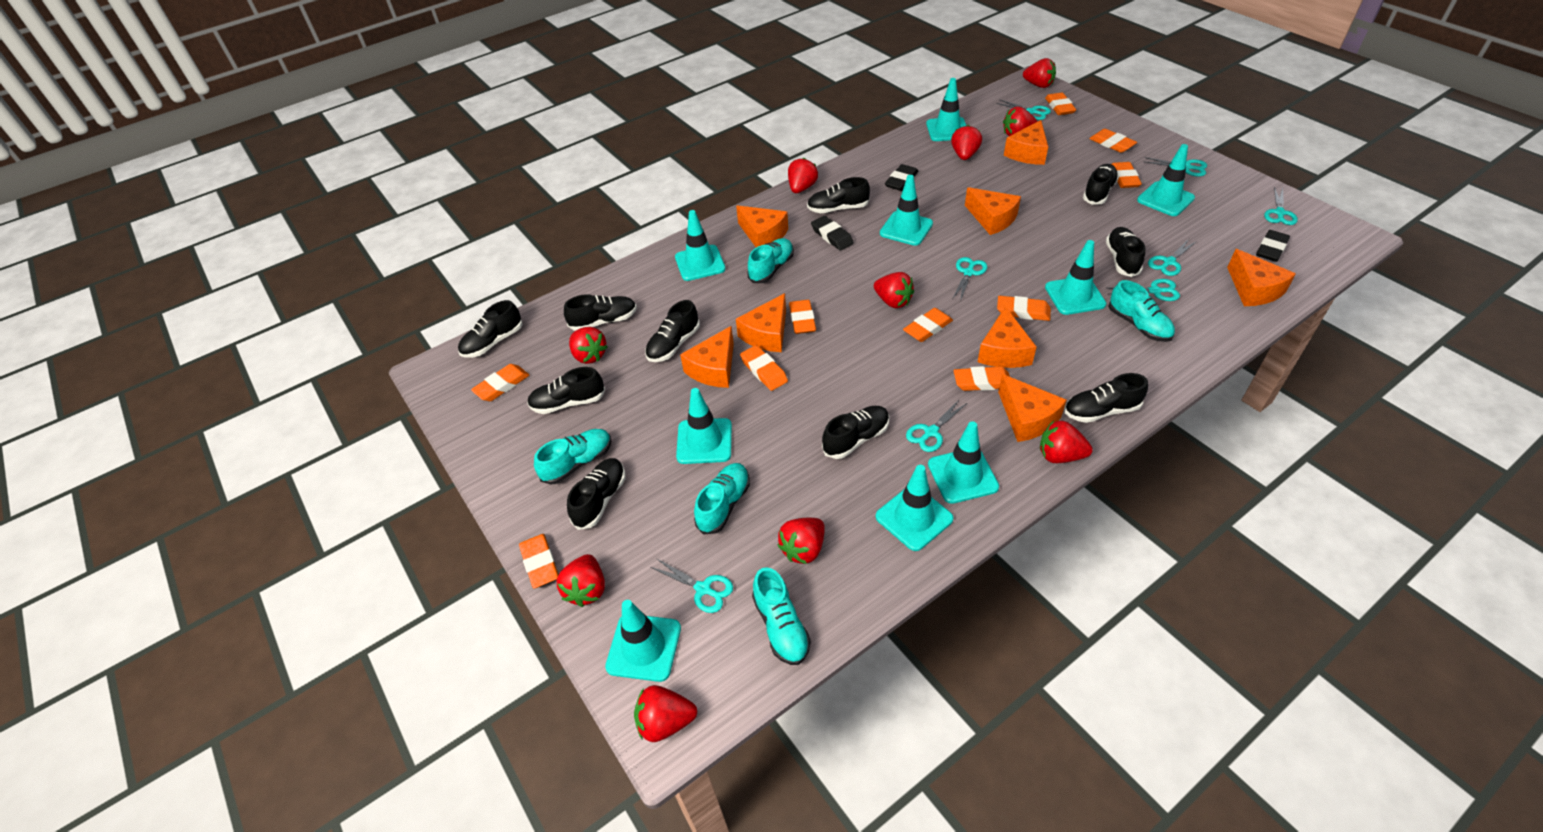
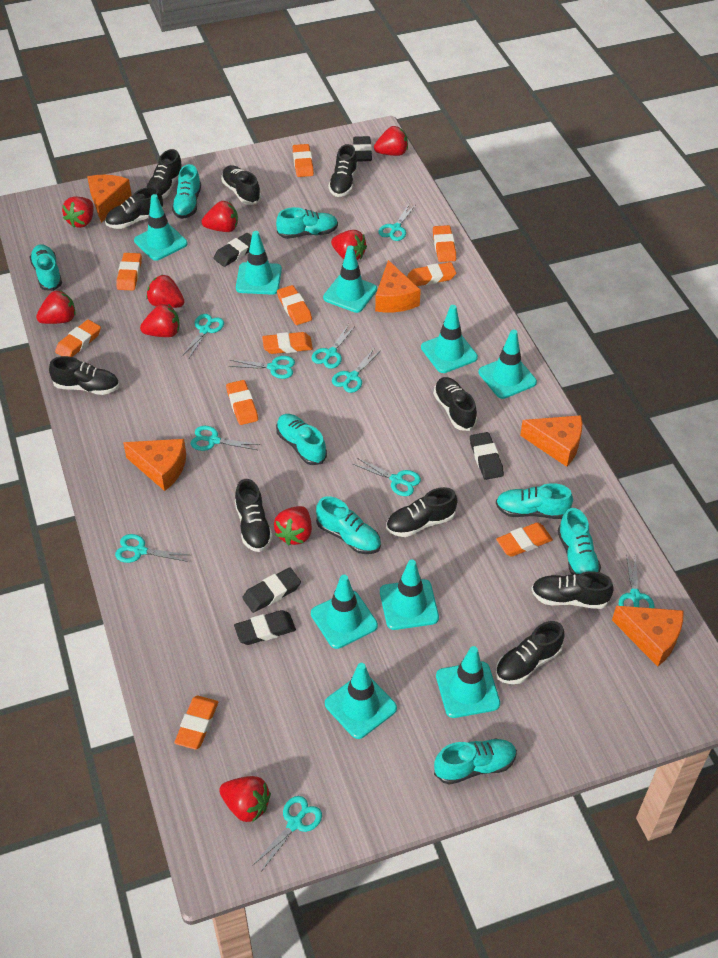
black eraser: 3 -> 5
orange cheese: 8 -> 5
red strawberry: 10 -> 9
turquoise scissors: 8 -> 10
turquoise shoe: 5 -> 8

